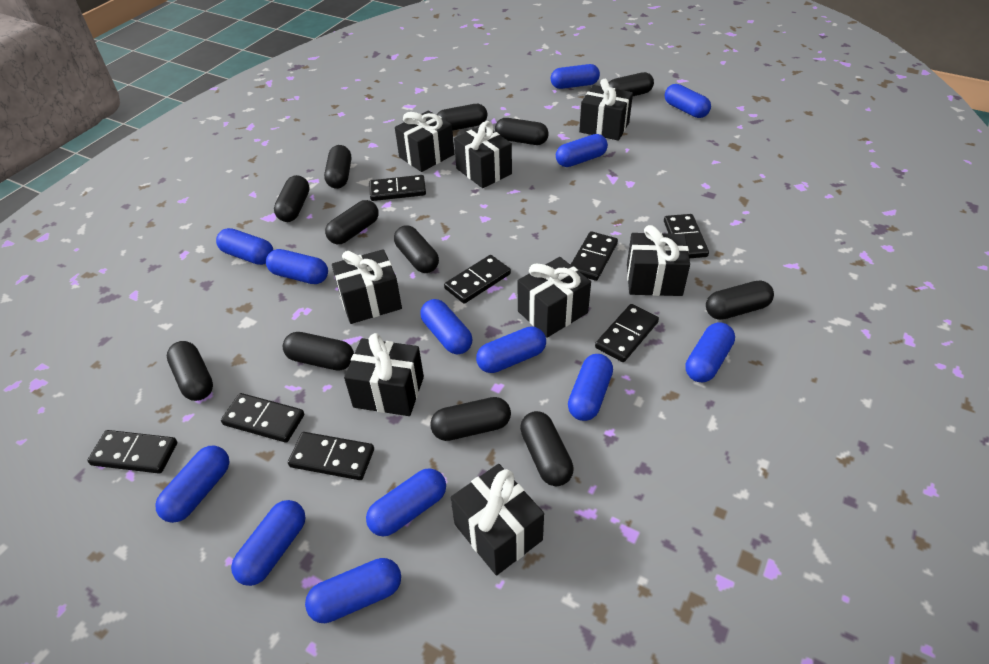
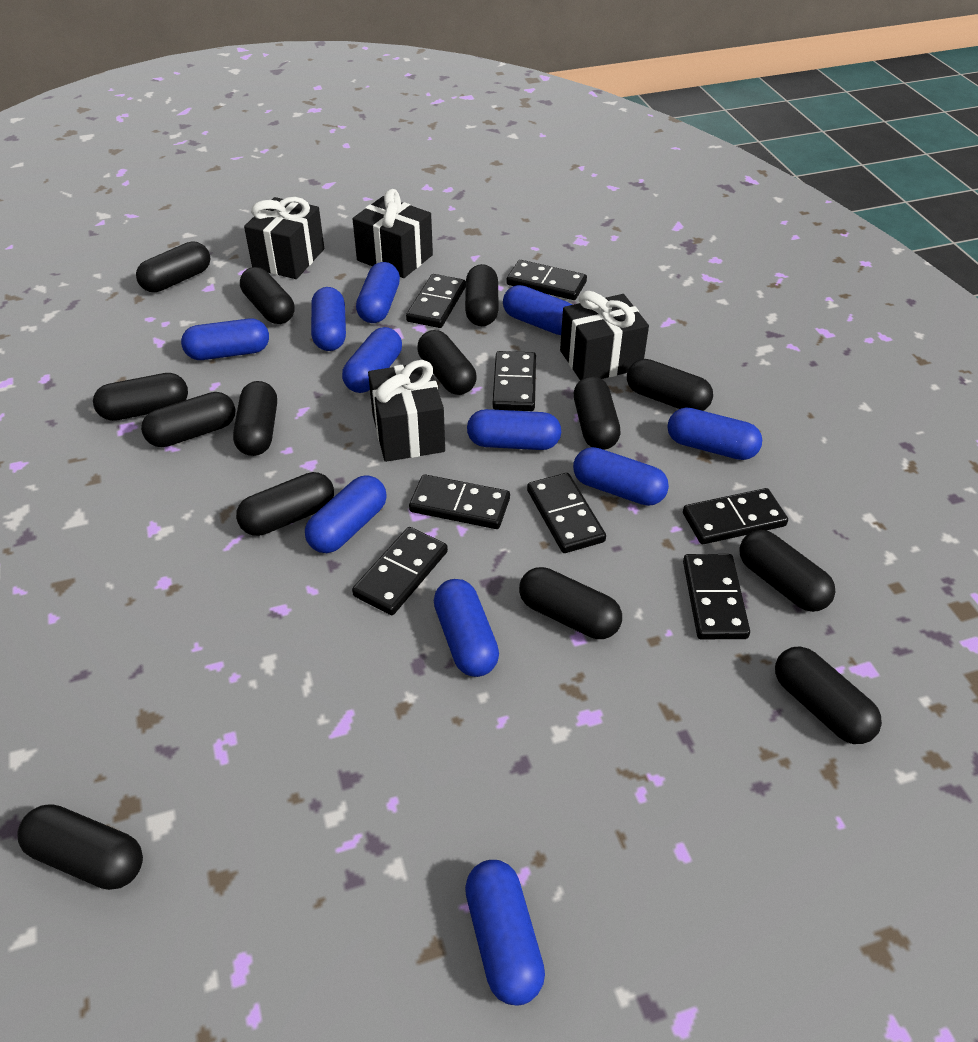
black capsule: 12 -> 14
black gift: 8 -> 4
blue capsule: 13 -> 11

